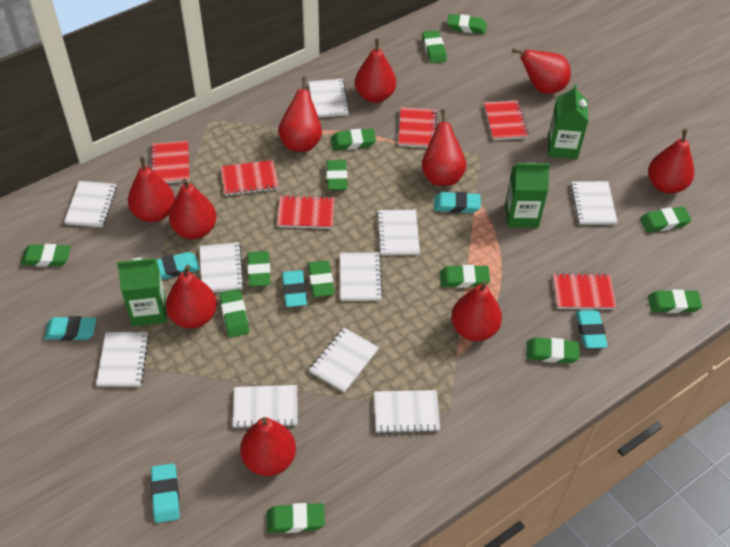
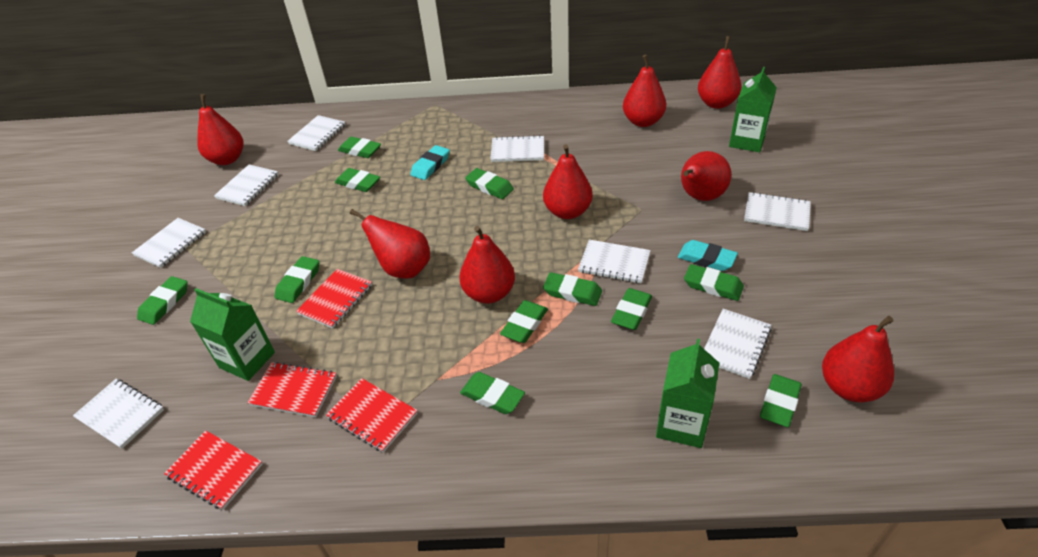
green eraser: 13 -> 11
red notebook: 6 -> 4
red pear: 10 -> 8
turquoise eraser: 6 -> 2
white notebook: 10 -> 8

